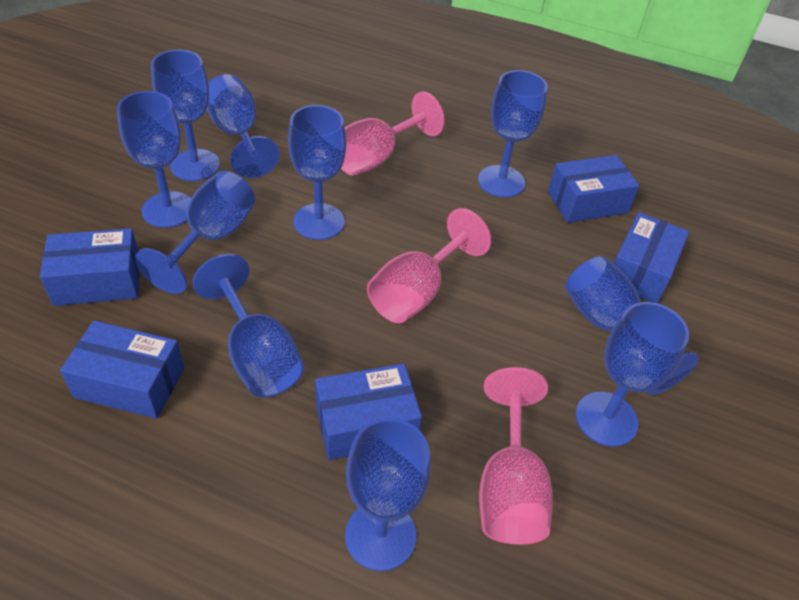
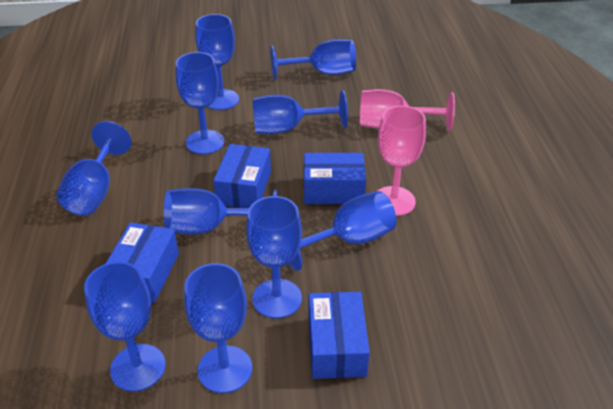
blue box: 5 -> 4
pink goblet: 3 -> 2

